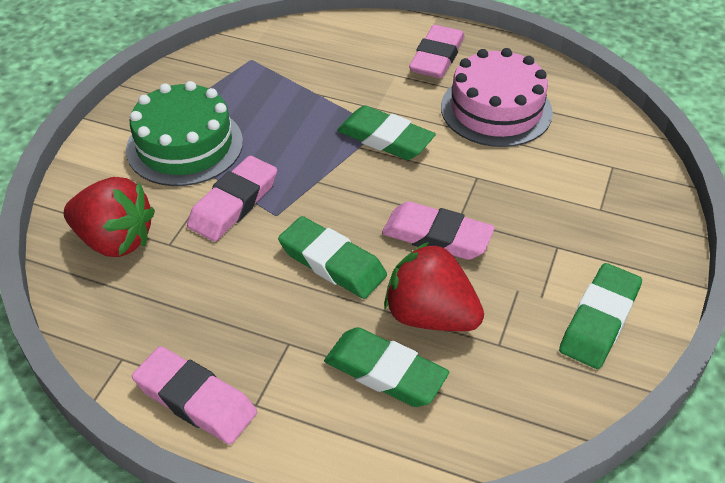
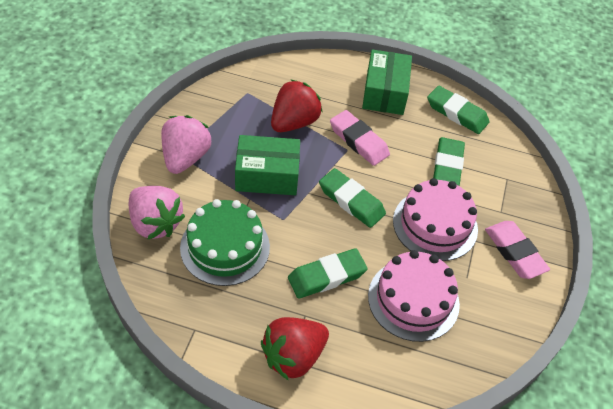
green box: 0 -> 2
pink cake: 1 -> 2
pink eraser: 4 -> 2
pink strawberry: 0 -> 2

